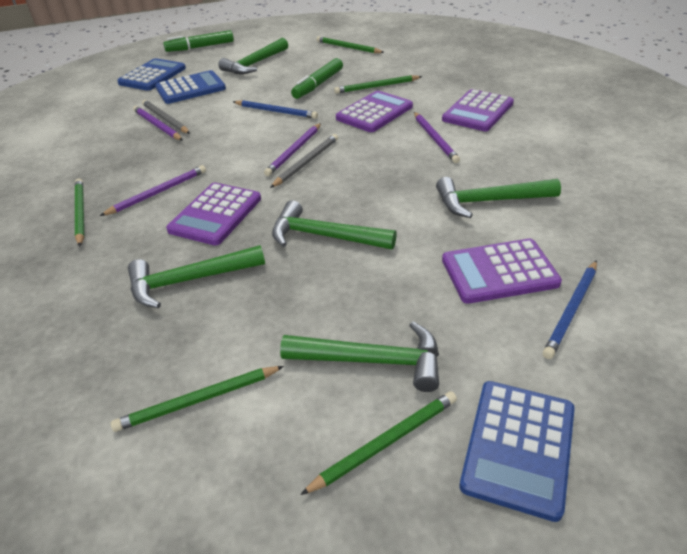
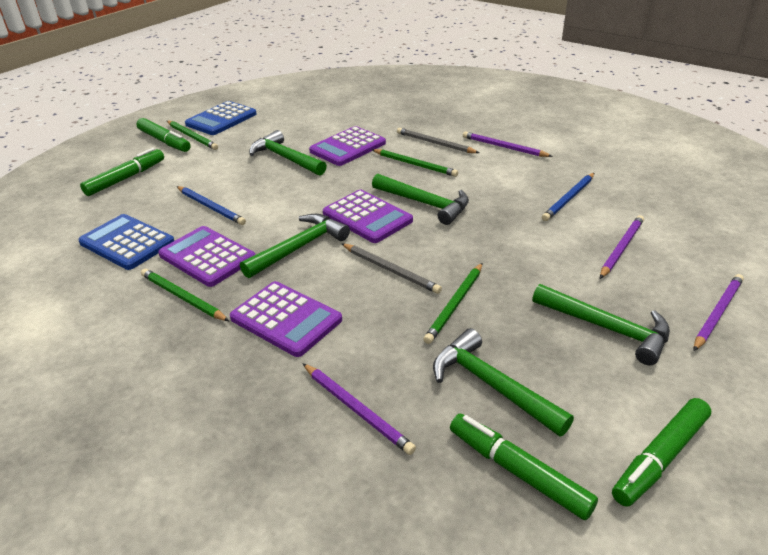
blue calculator: 3 -> 2
green marker: 2 -> 4
green pencil: 5 -> 4

